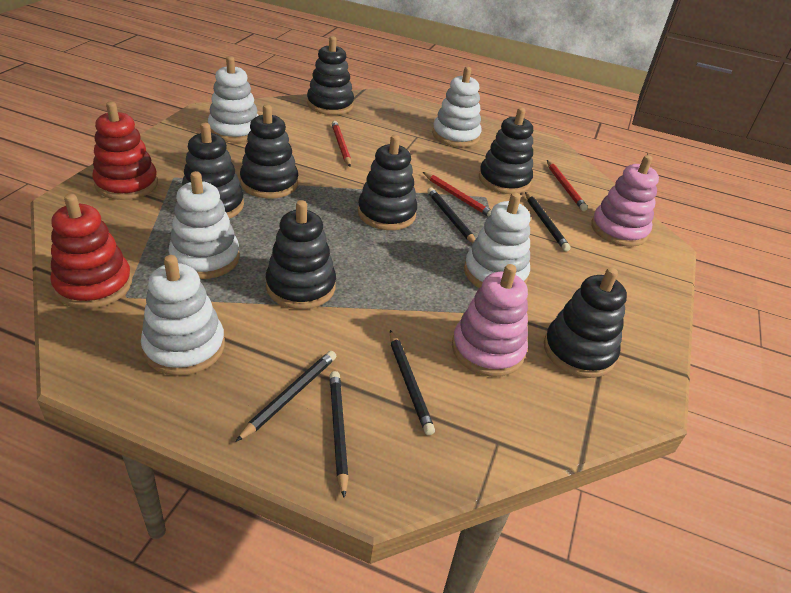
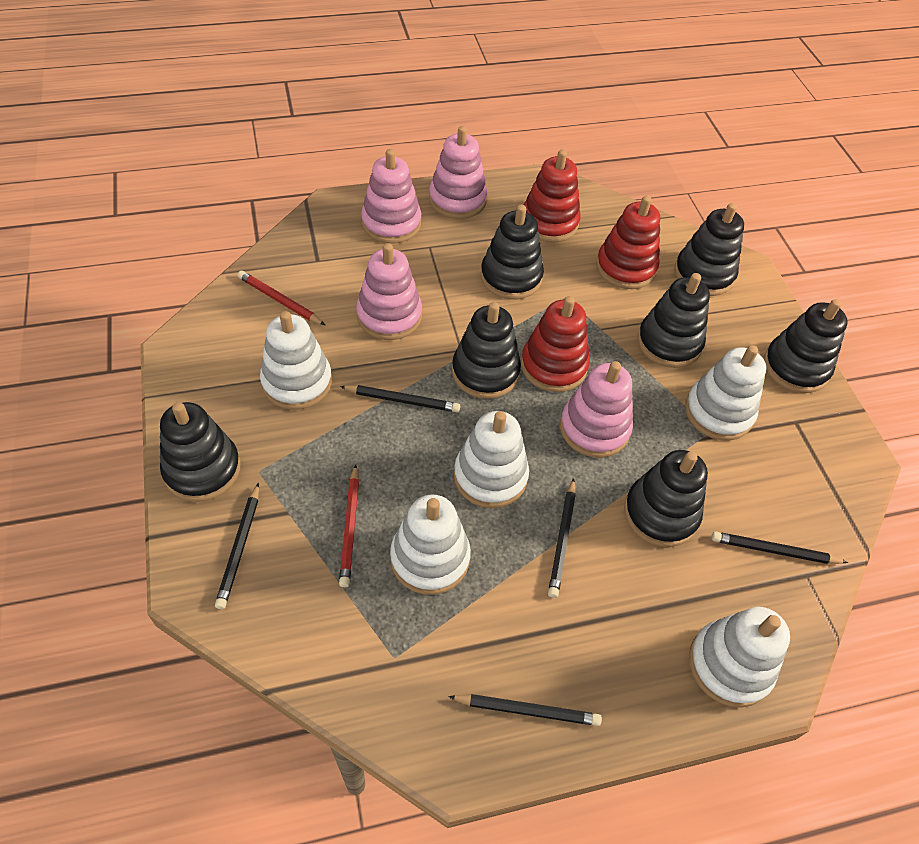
pink stacking toy: 2 -> 4
red pencil: 3 -> 2
red stacking toy: 2 -> 3

